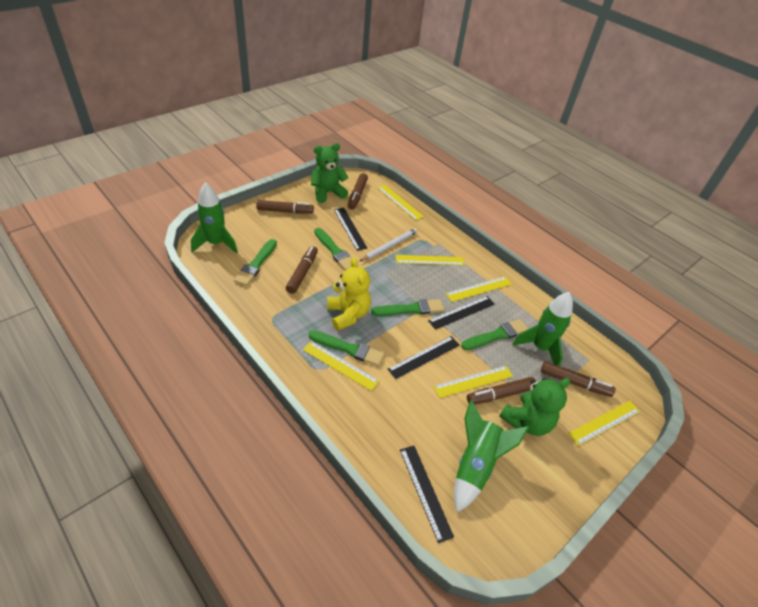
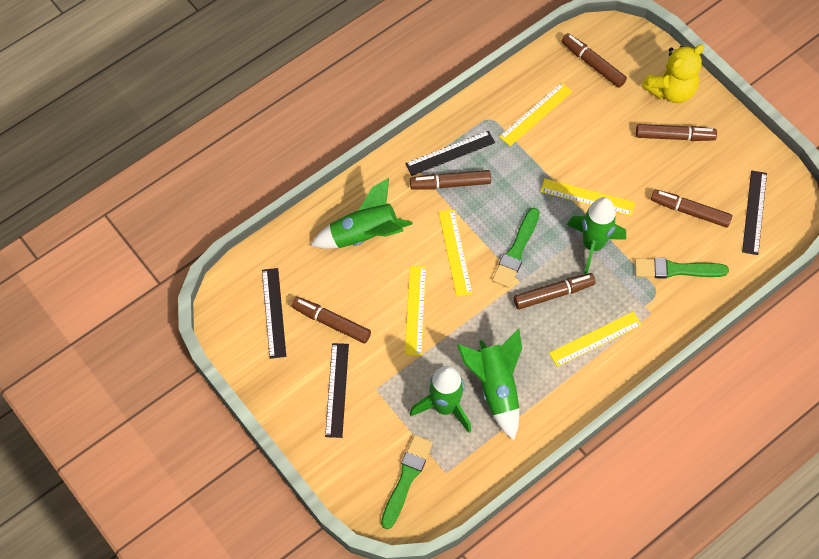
brown marker: 5 -> 6
green brush: 5 -> 3
green rocket: 3 -> 4
green teddy bear: 2 -> 0
white pencil: 1 -> 0
yellow ruler: 6 -> 5

